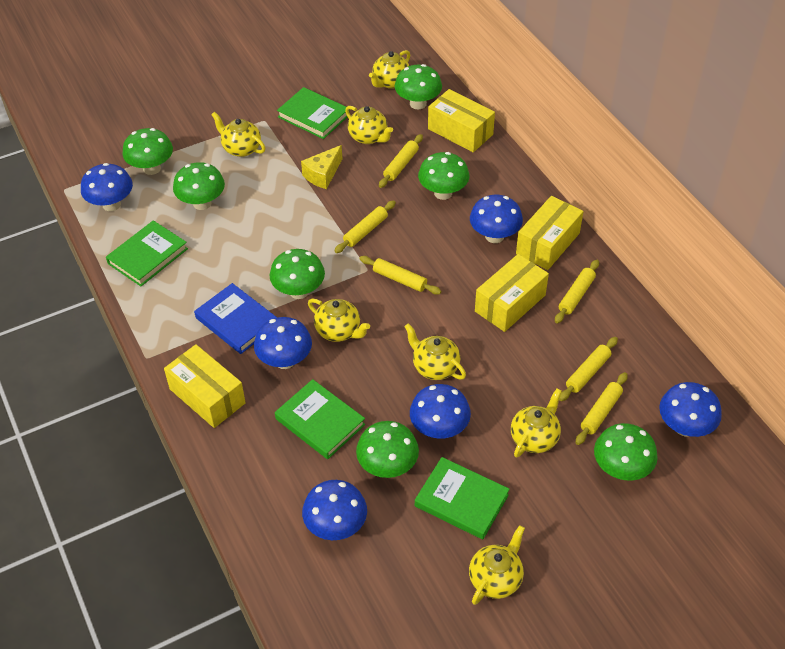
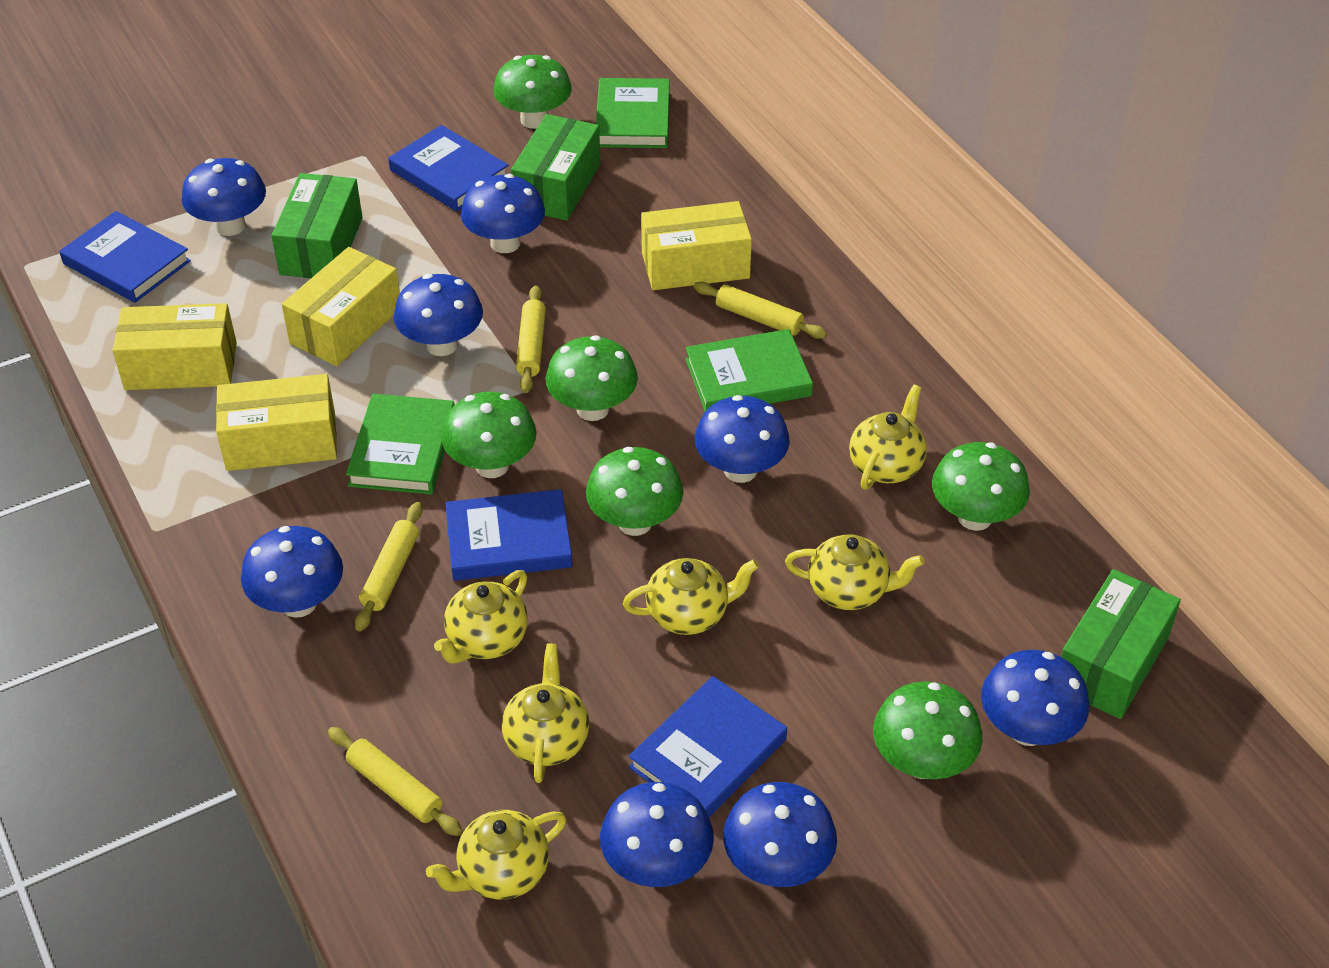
blue book: 1 -> 4
blue mushroom: 6 -> 8
green book: 4 -> 3
green box: 0 -> 3
green mushroom: 7 -> 6
yellow cheese: 1 -> 0
yellow rolling pin: 6 -> 4
yellow teapot: 7 -> 6

